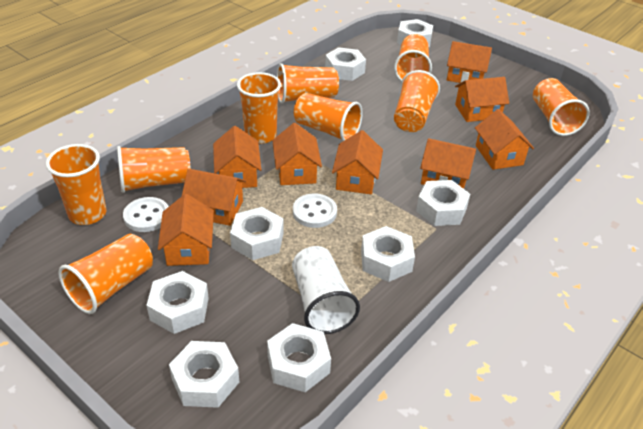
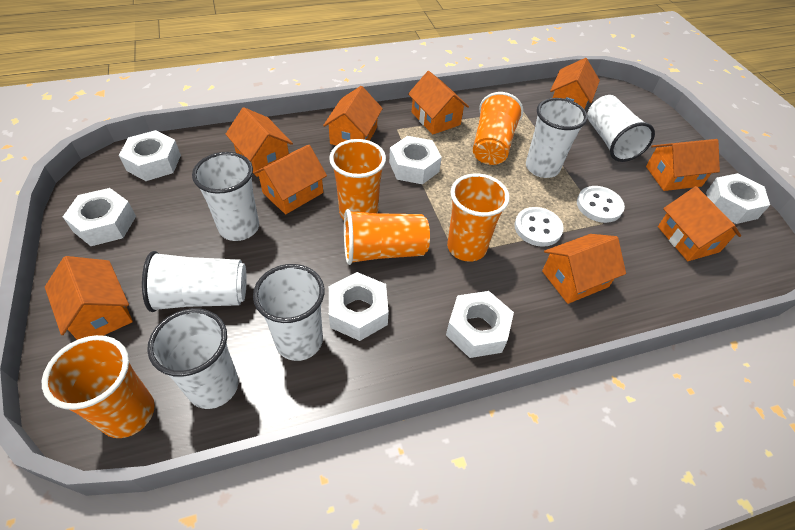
orange cup: 9 -> 5
white cup: 1 -> 6
white nut: 8 -> 6

